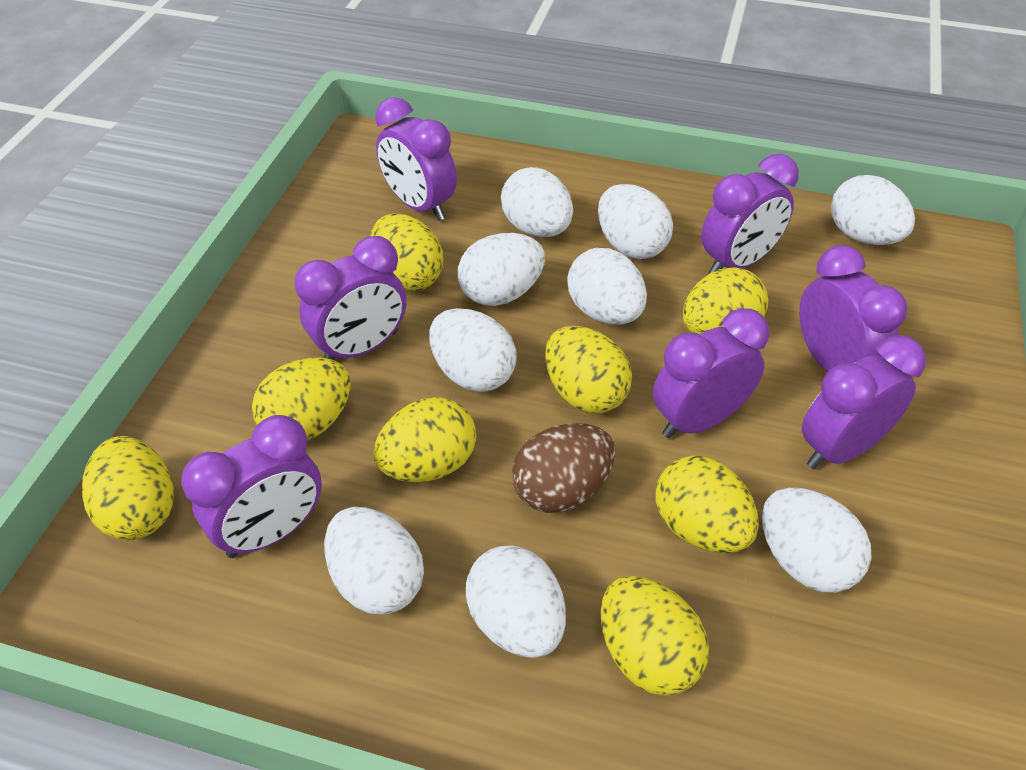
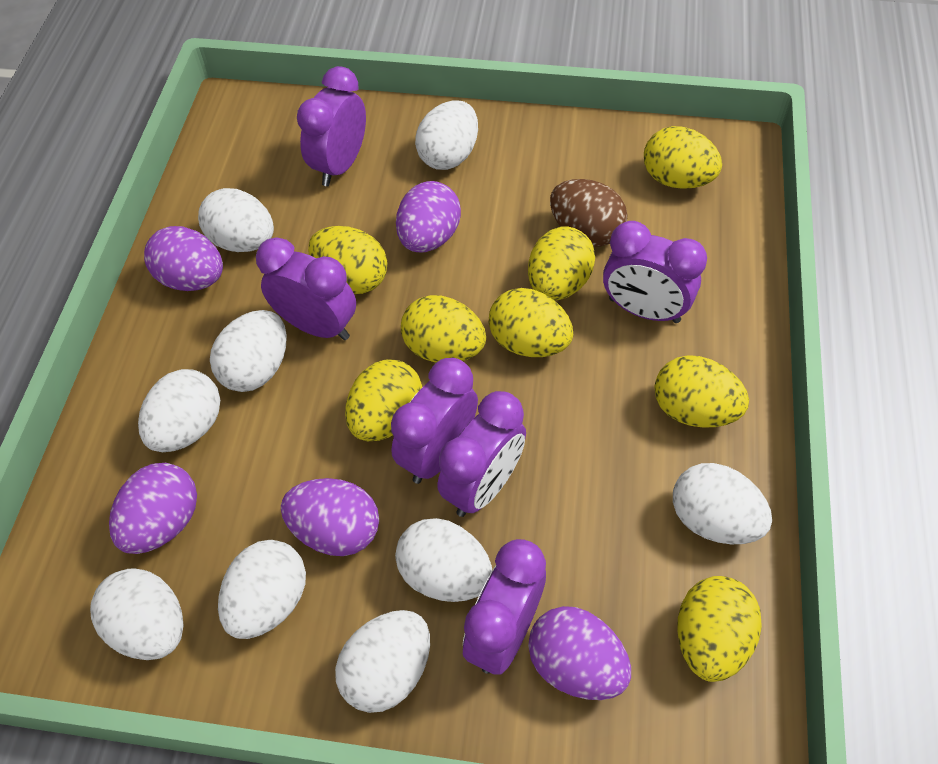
purple clock: 7 -> 6
purple egg: 0 -> 5

